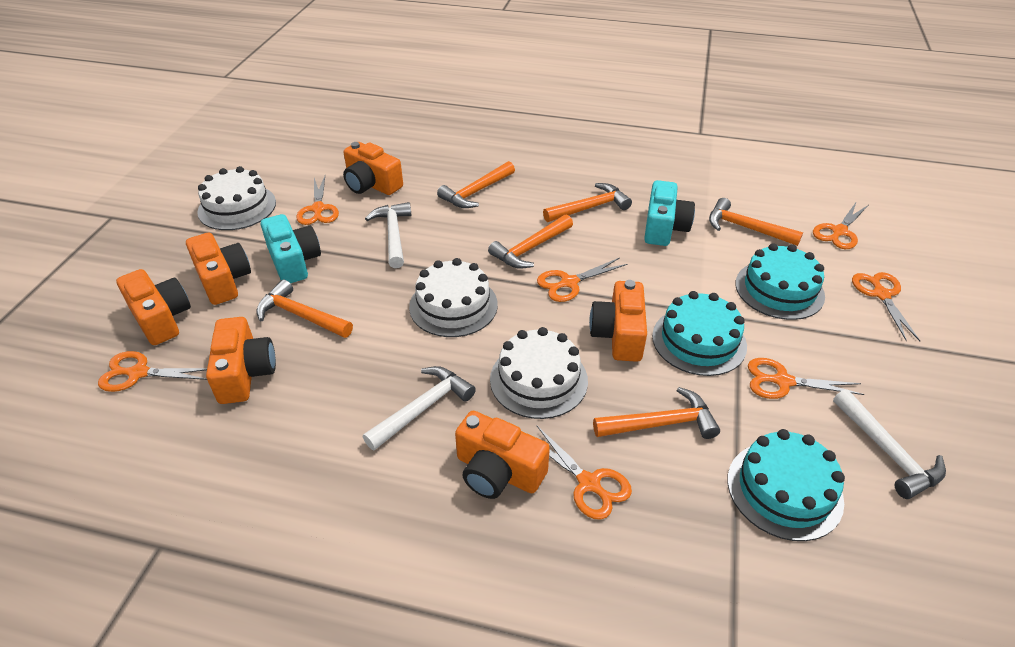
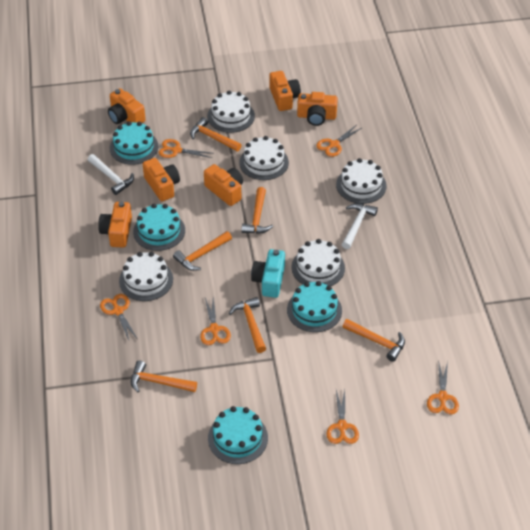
orange scissors: 7 -> 6
turquoise cake: 3 -> 4
turquoise camera: 2 -> 1
white cake: 3 -> 5
white hammer: 3 -> 2

